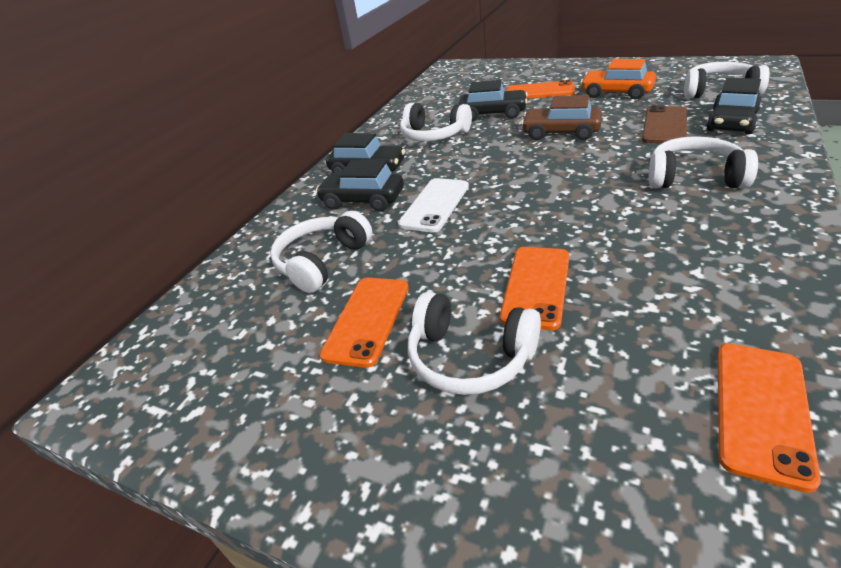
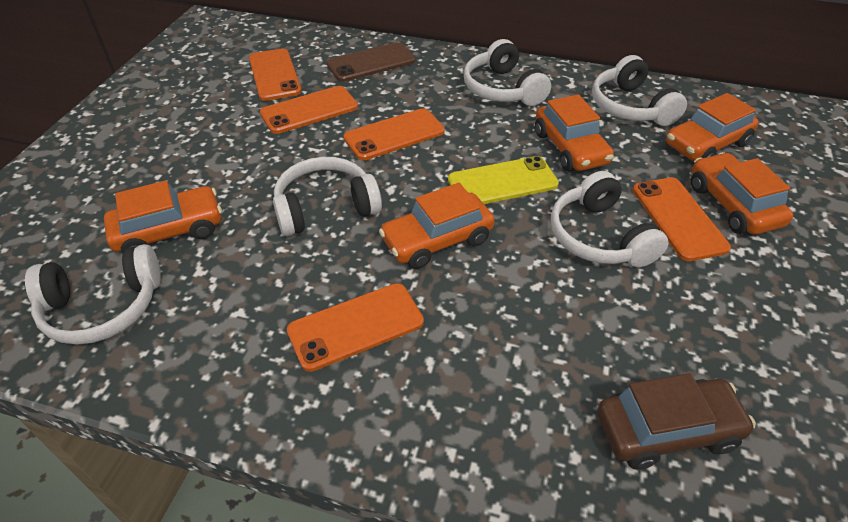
black car: 4 -> 0
orange car: 1 -> 5
orange phone: 4 -> 5
white phone: 1 -> 0
yellow phone: 0 -> 1

